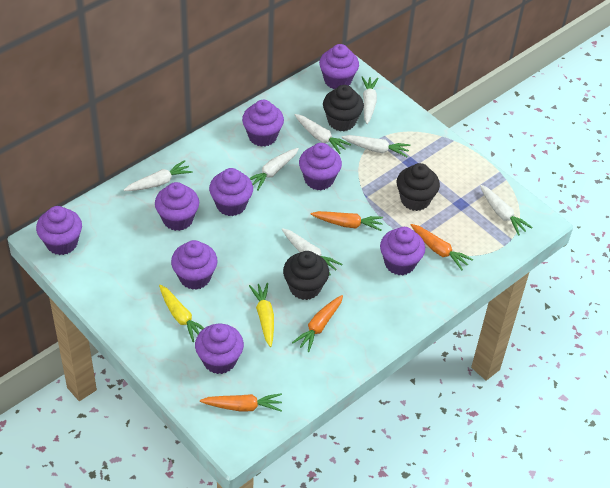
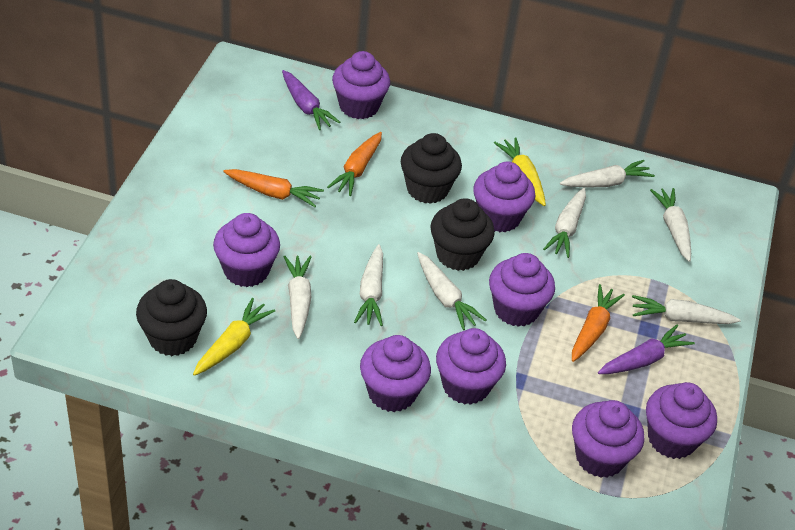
orange carrot: 4 -> 3
purple carrot: 0 -> 2
purple cupcake: 9 -> 8

